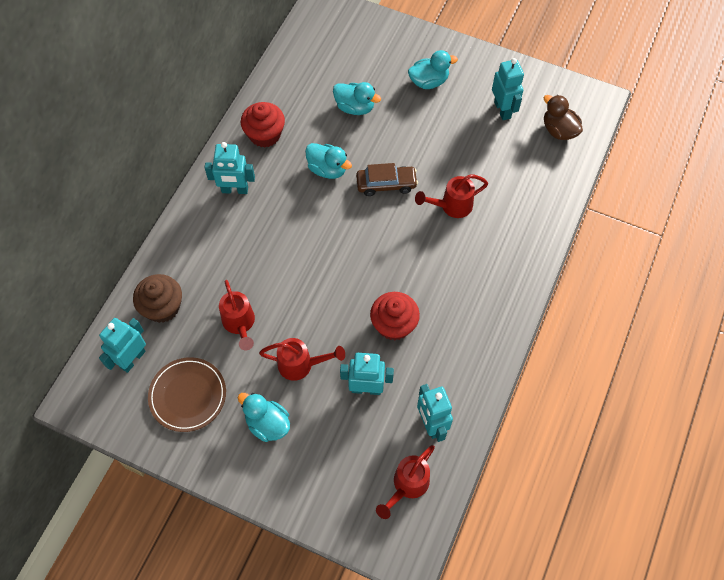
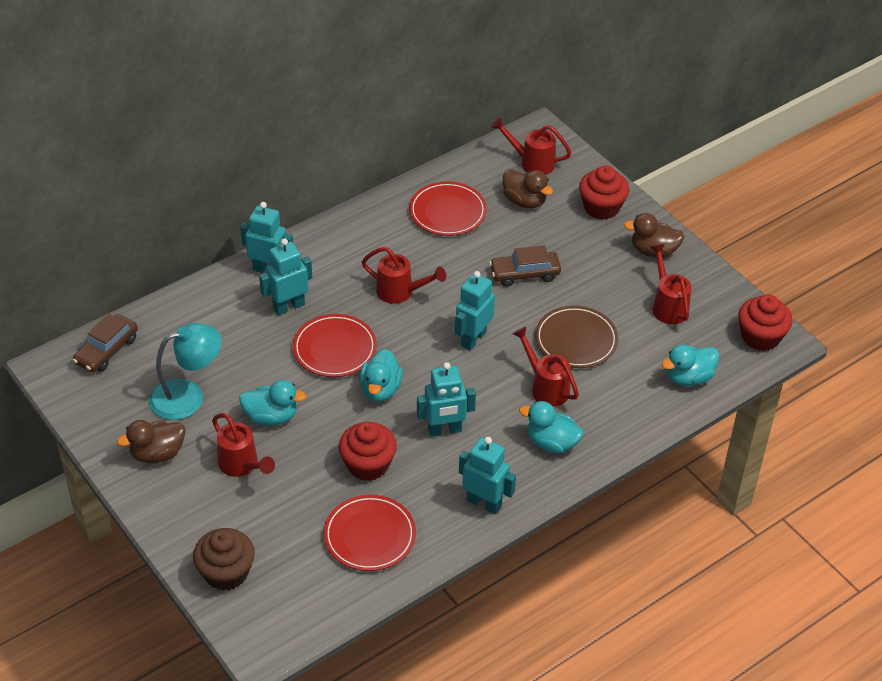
brown car: 1 -> 2
brown duck: 1 -> 3
red cupcake: 2 -> 3
red plate: 0 -> 3
red watering can: 4 -> 5
turquoise lamp: 0 -> 1

